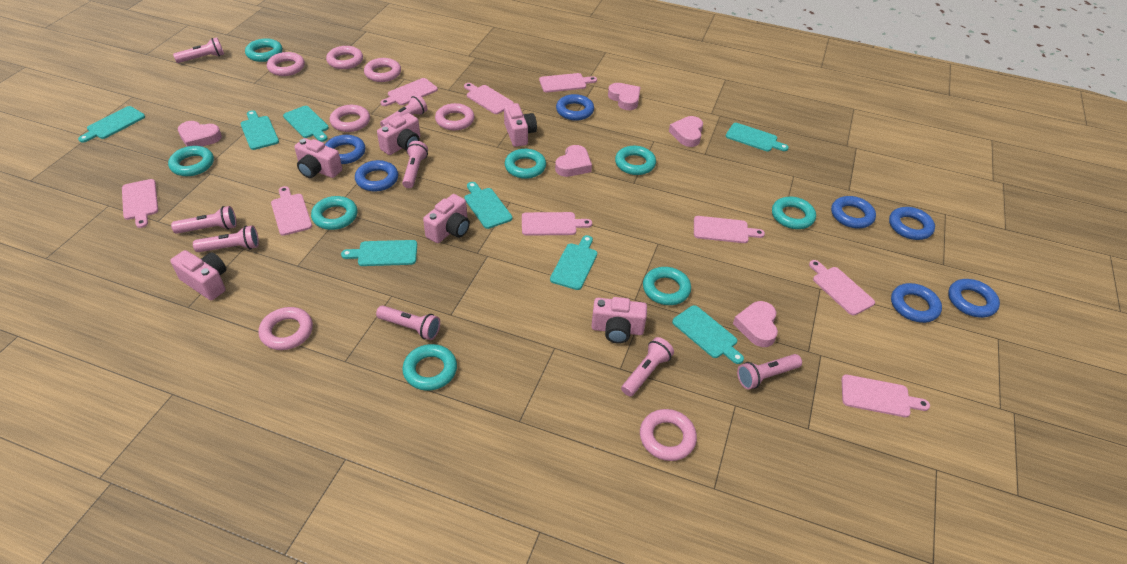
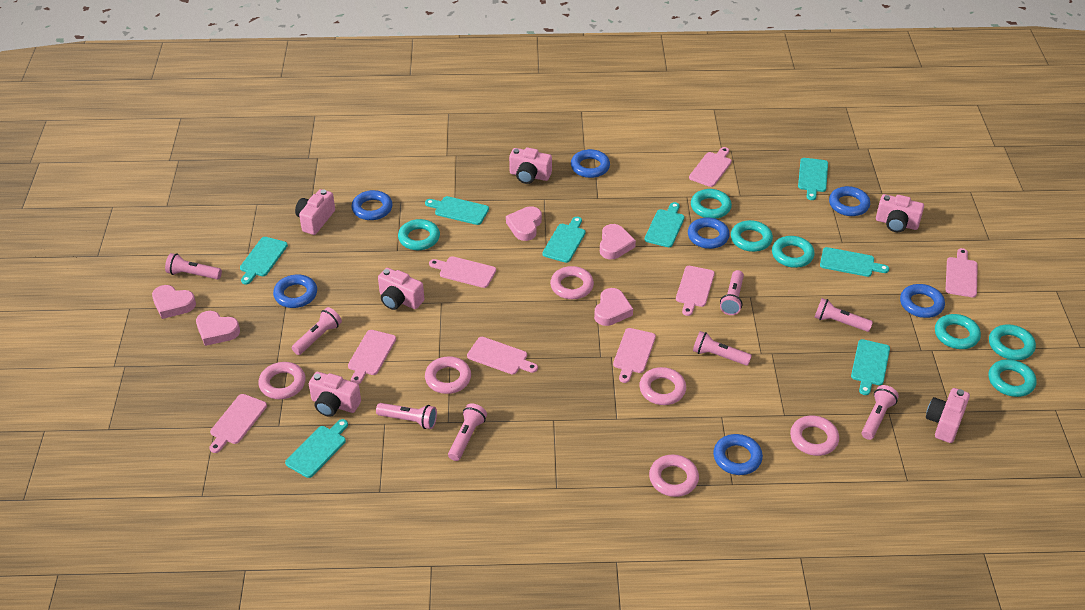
pink cutting board: 9 -> 8
pink ring: 7 -> 6
turquoise ring: 8 -> 7

